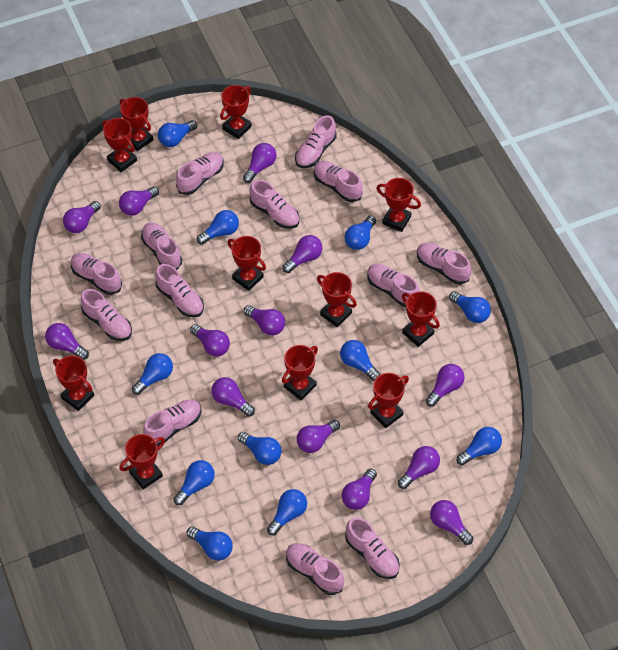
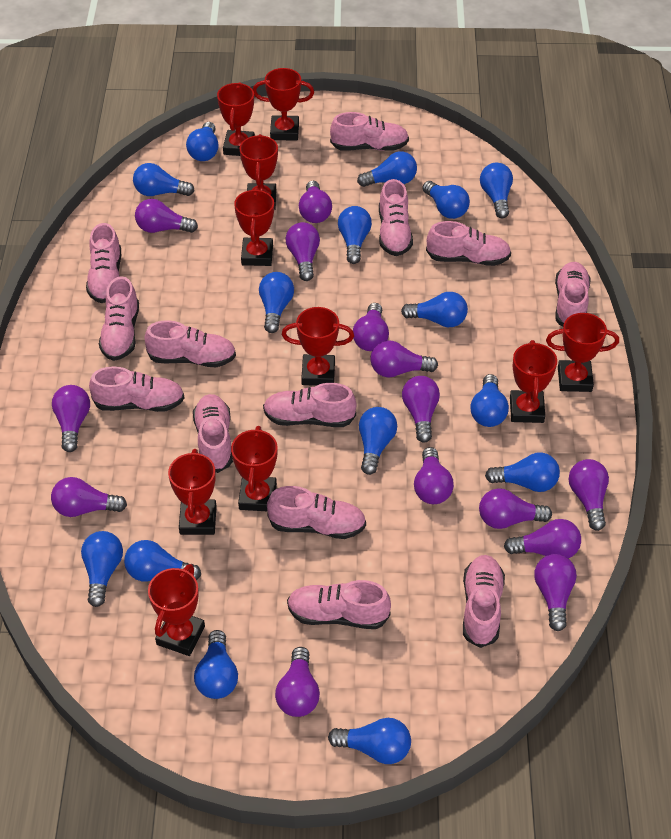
blue light bulb: 11 -> 15
purple light bulb: 13 -> 14
red trophy: 11 -> 10

